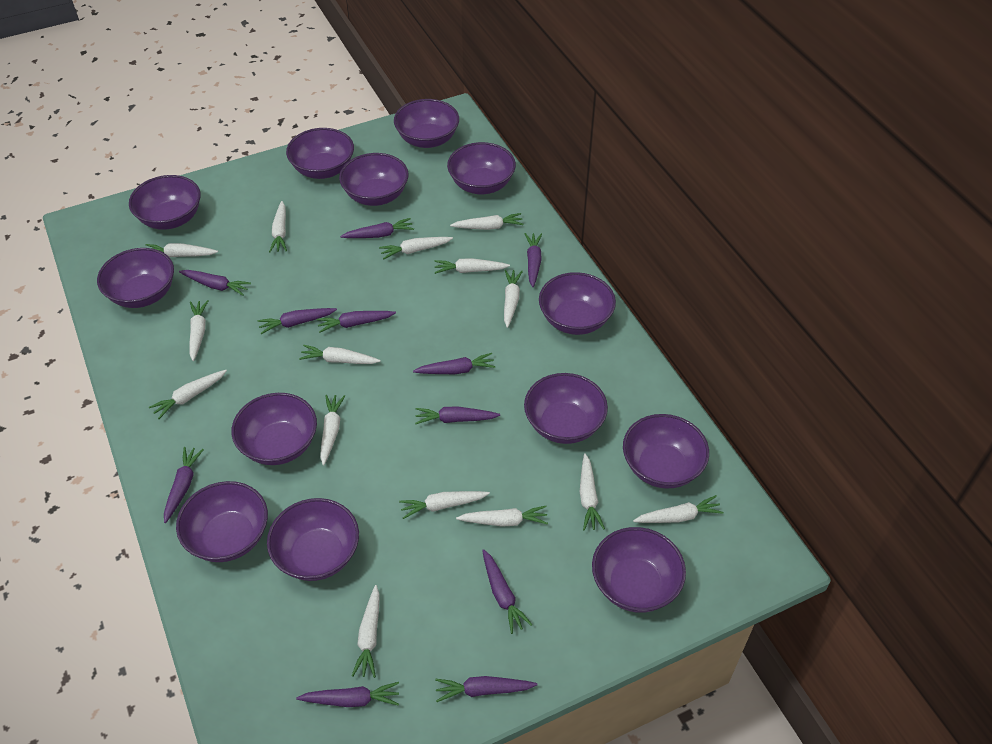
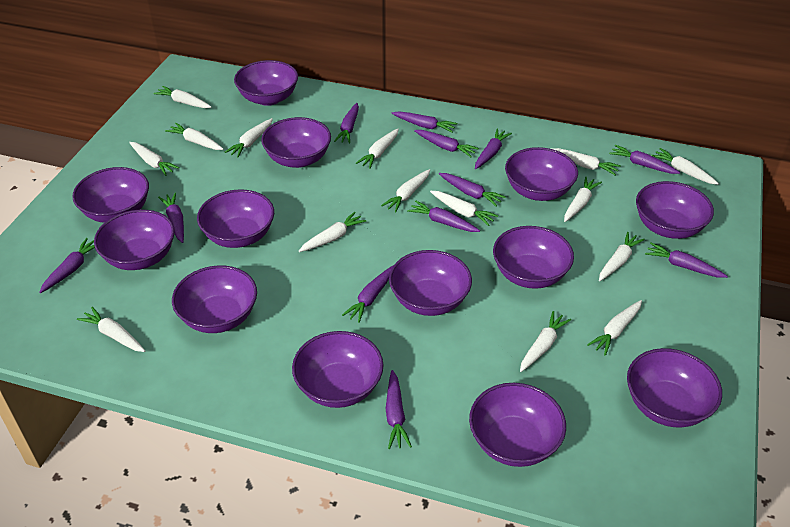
purple carrot: 11 -> 12

